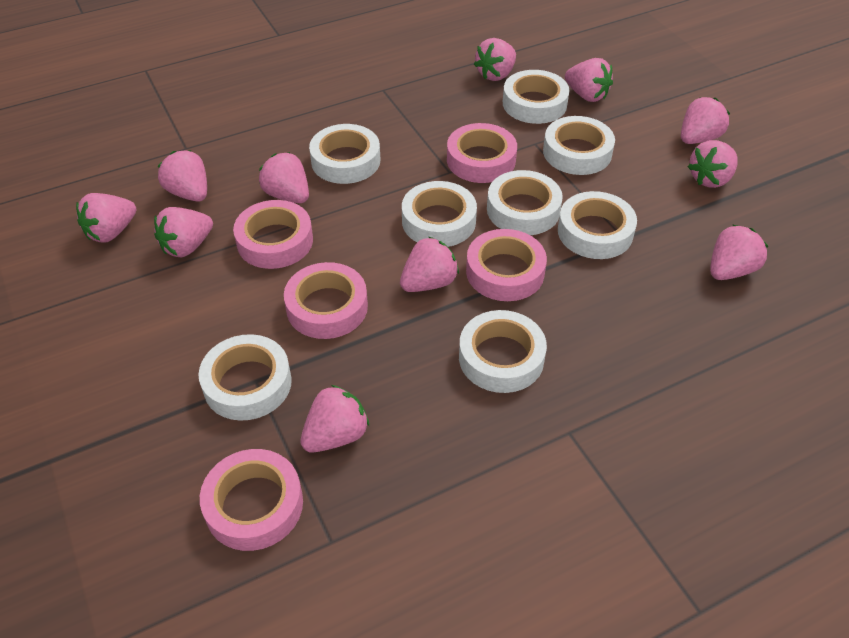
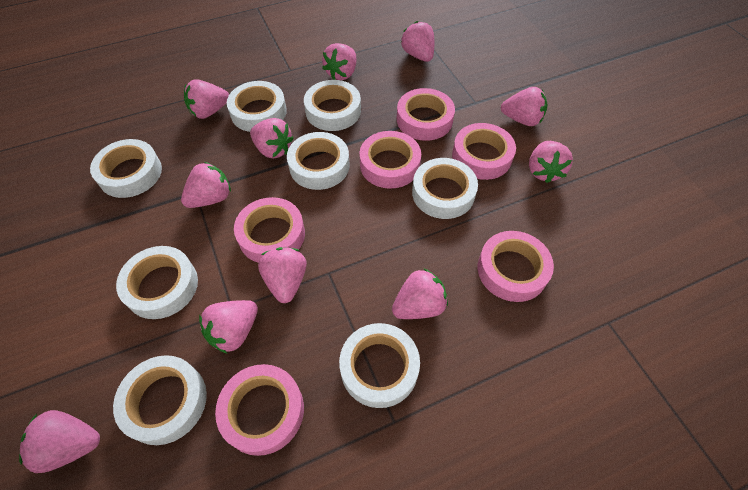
pink tape: 5 -> 6

